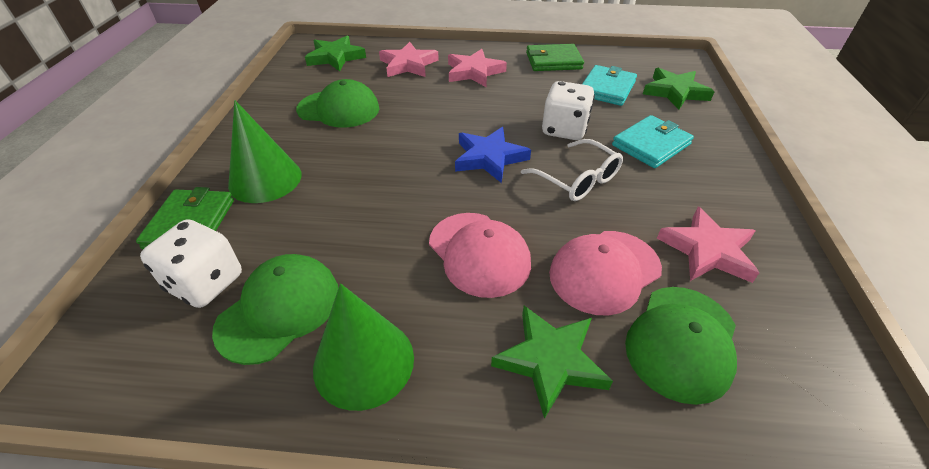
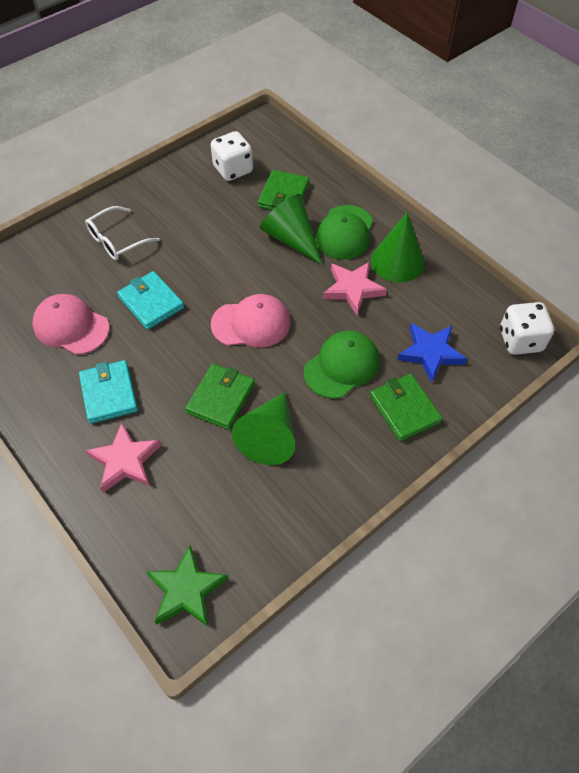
green cap: 3 -> 2
green cone: 2 -> 3
green star: 3 -> 1
green wallet: 2 -> 3
pink star: 3 -> 2

